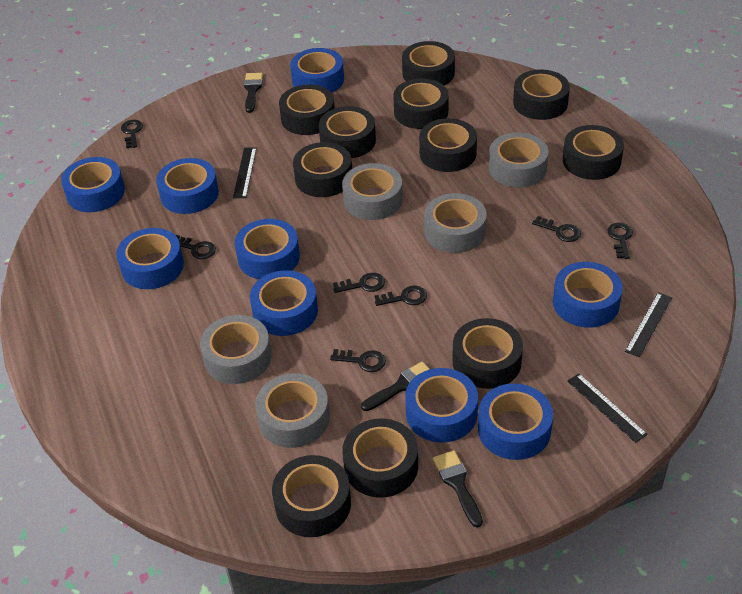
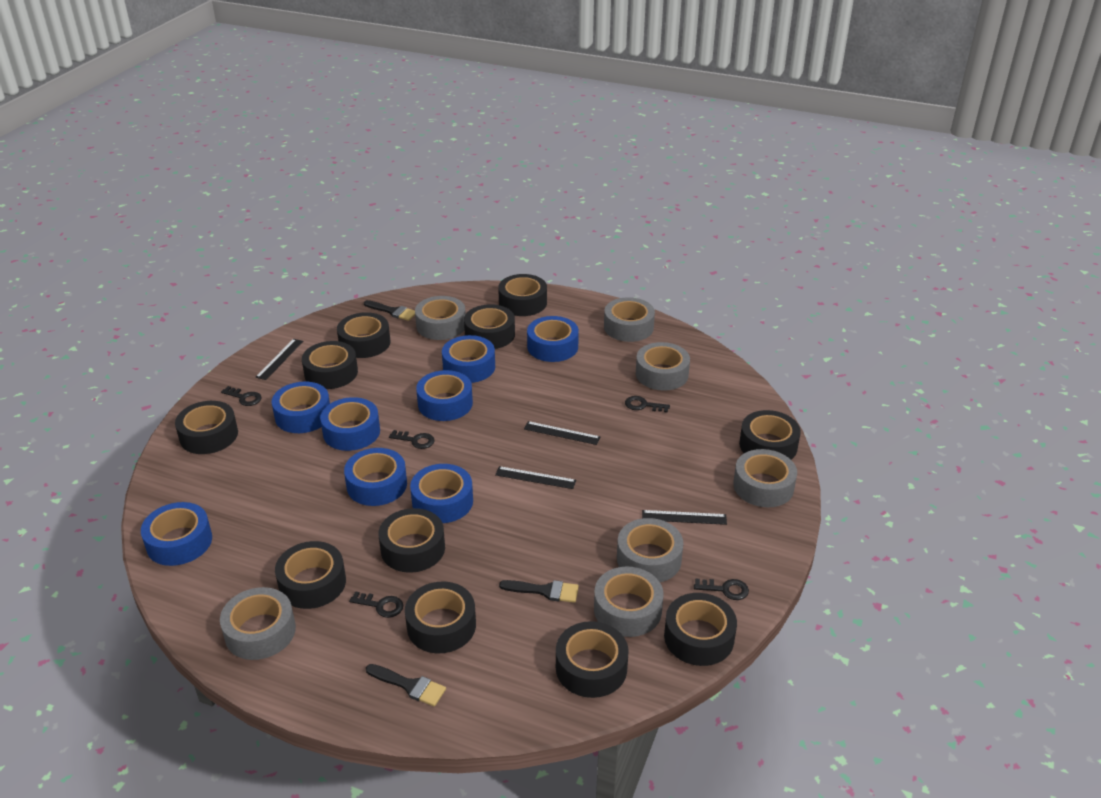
black key: 7 -> 5
black ruler: 3 -> 4
blue tape: 9 -> 8
grey tape: 5 -> 7

